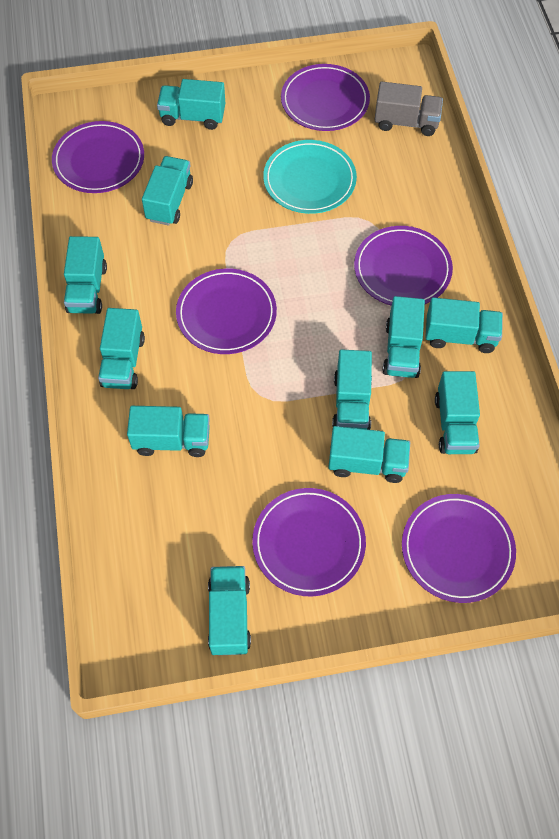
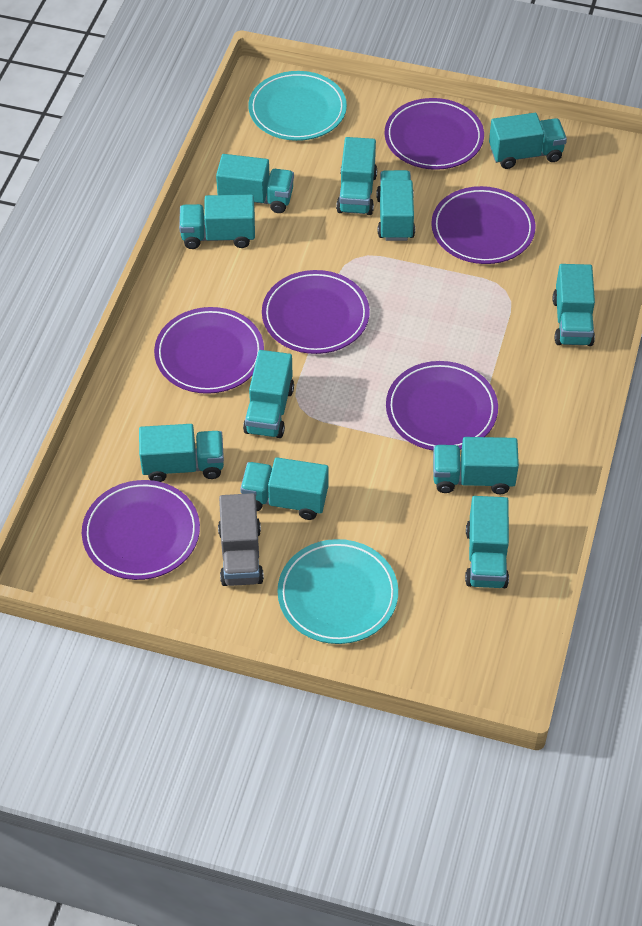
turquoise plate: 1 -> 2

